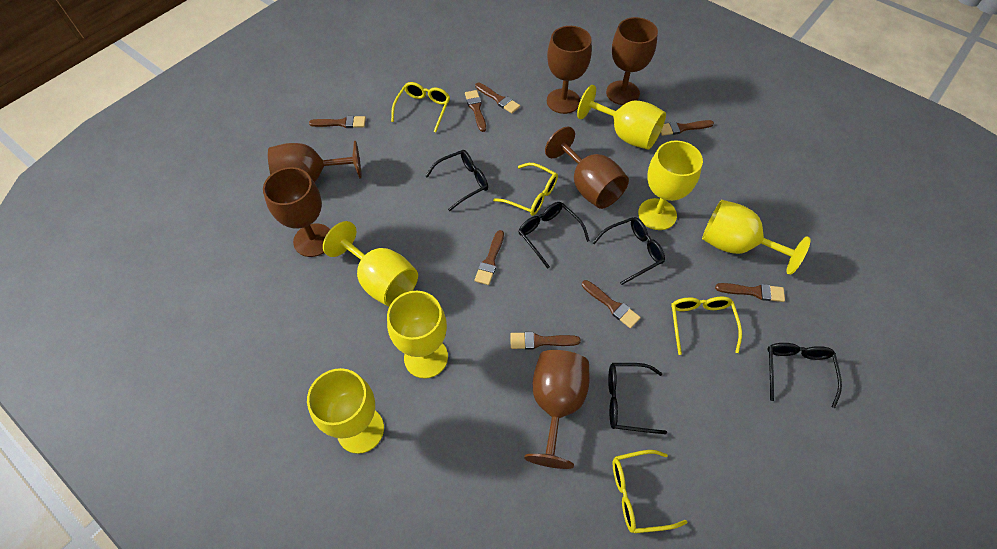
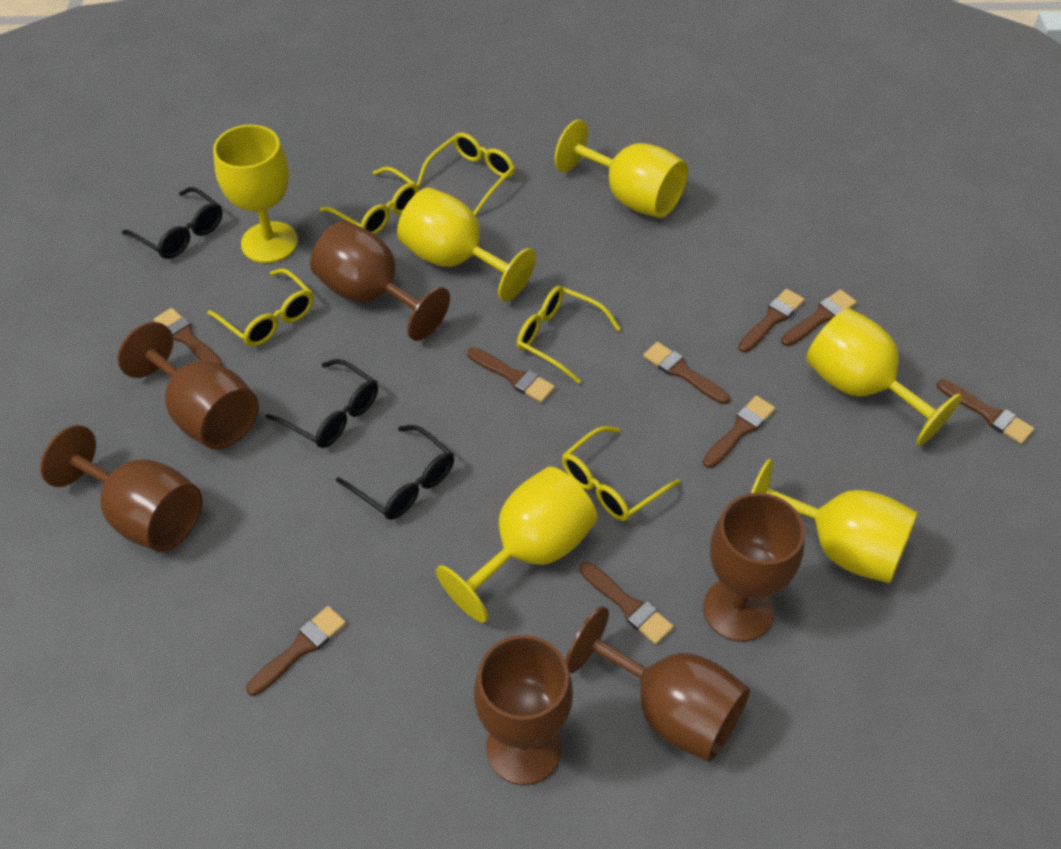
black glasses: 5 -> 3
brown brush: 8 -> 9
yellow glasses: 4 -> 5

